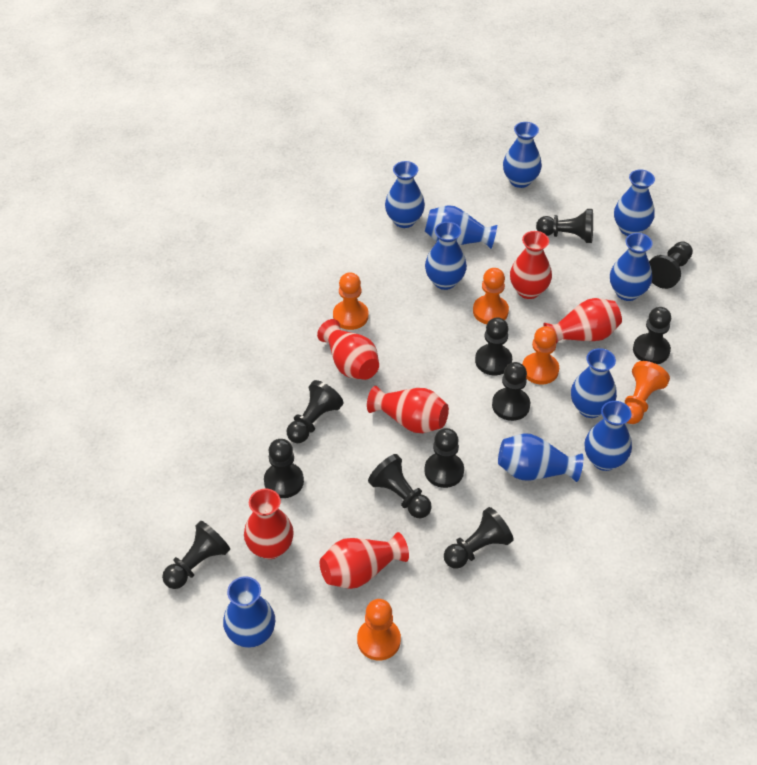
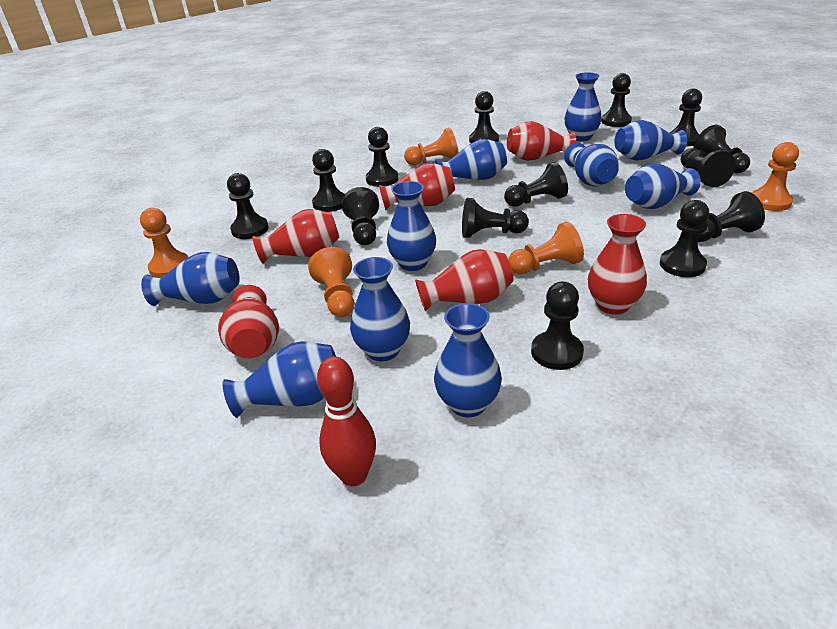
black pawn: 11 -> 14
red bowling pin: 0 -> 1

